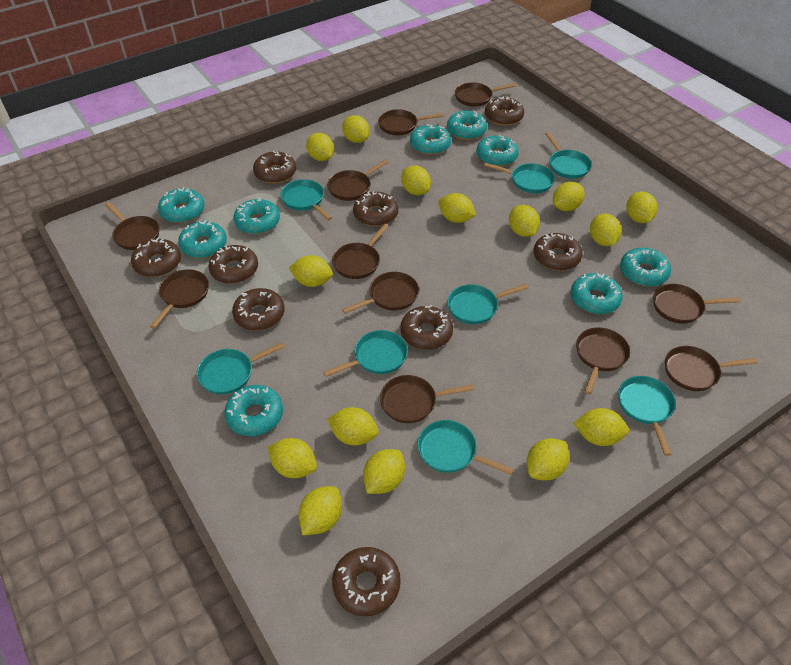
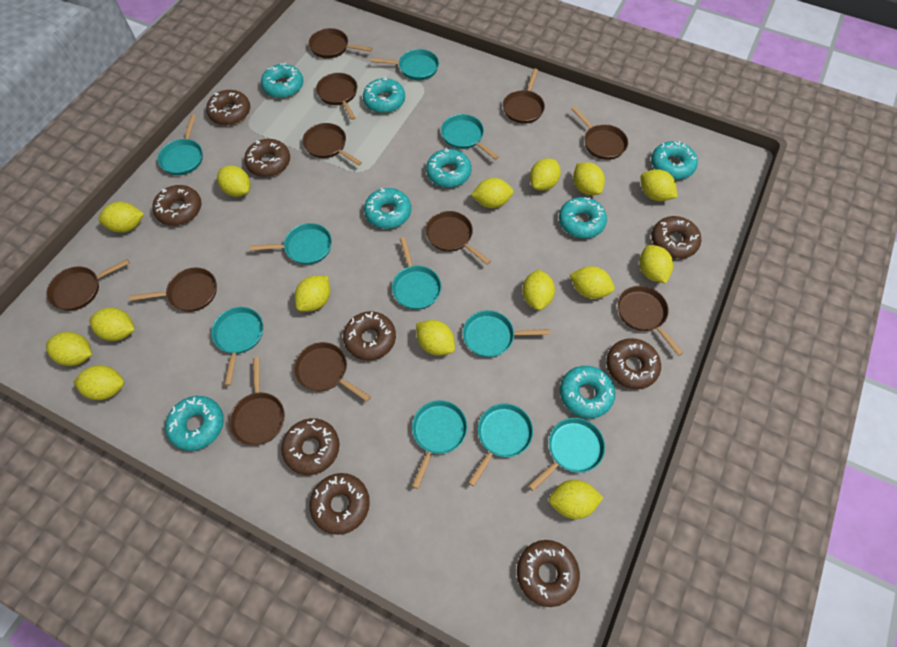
turquoise donut: 9 -> 8
turquoise pan: 8 -> 10

